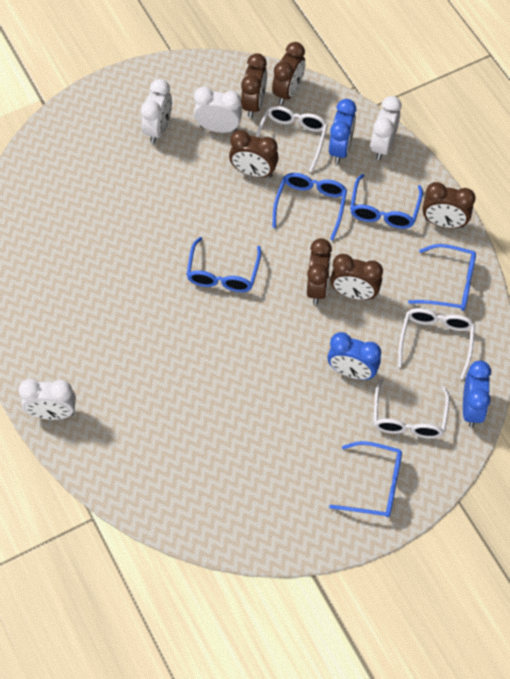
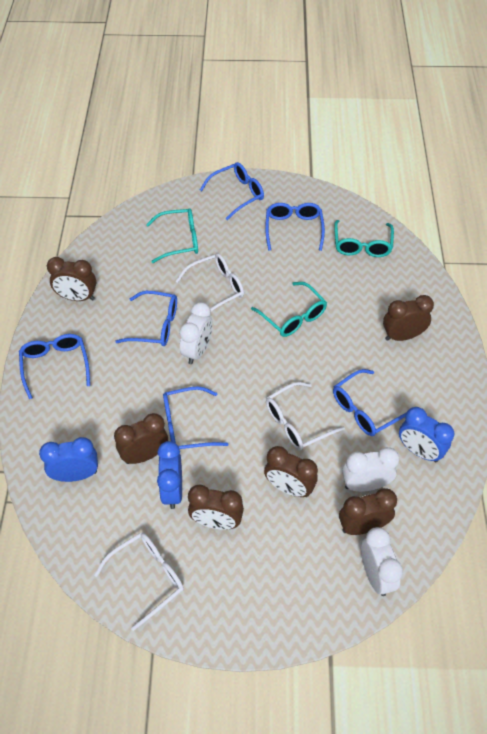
blue glasses: 5 -> 6
turquoise glasses: 0 -> 3
white clock: 4 -> 3

